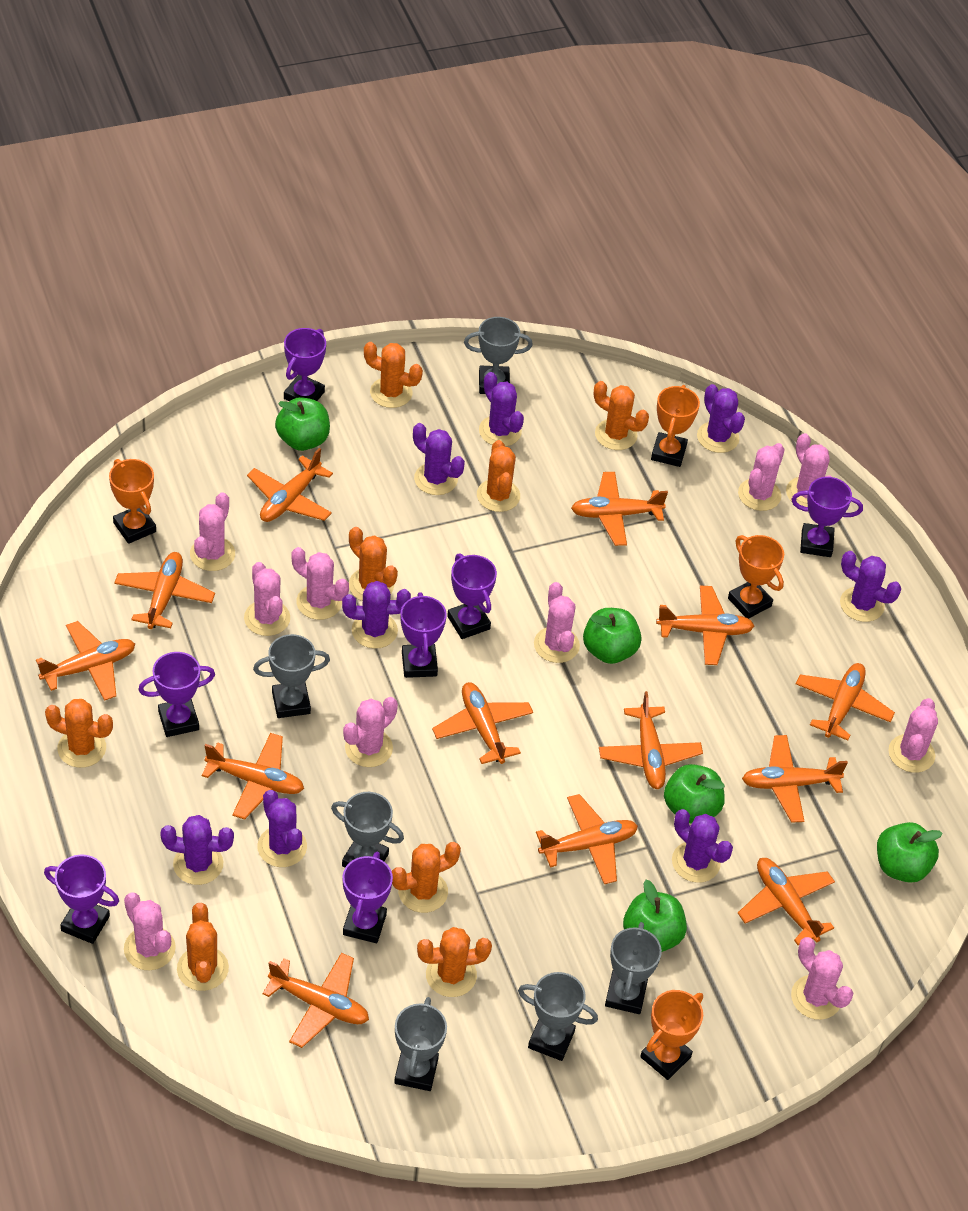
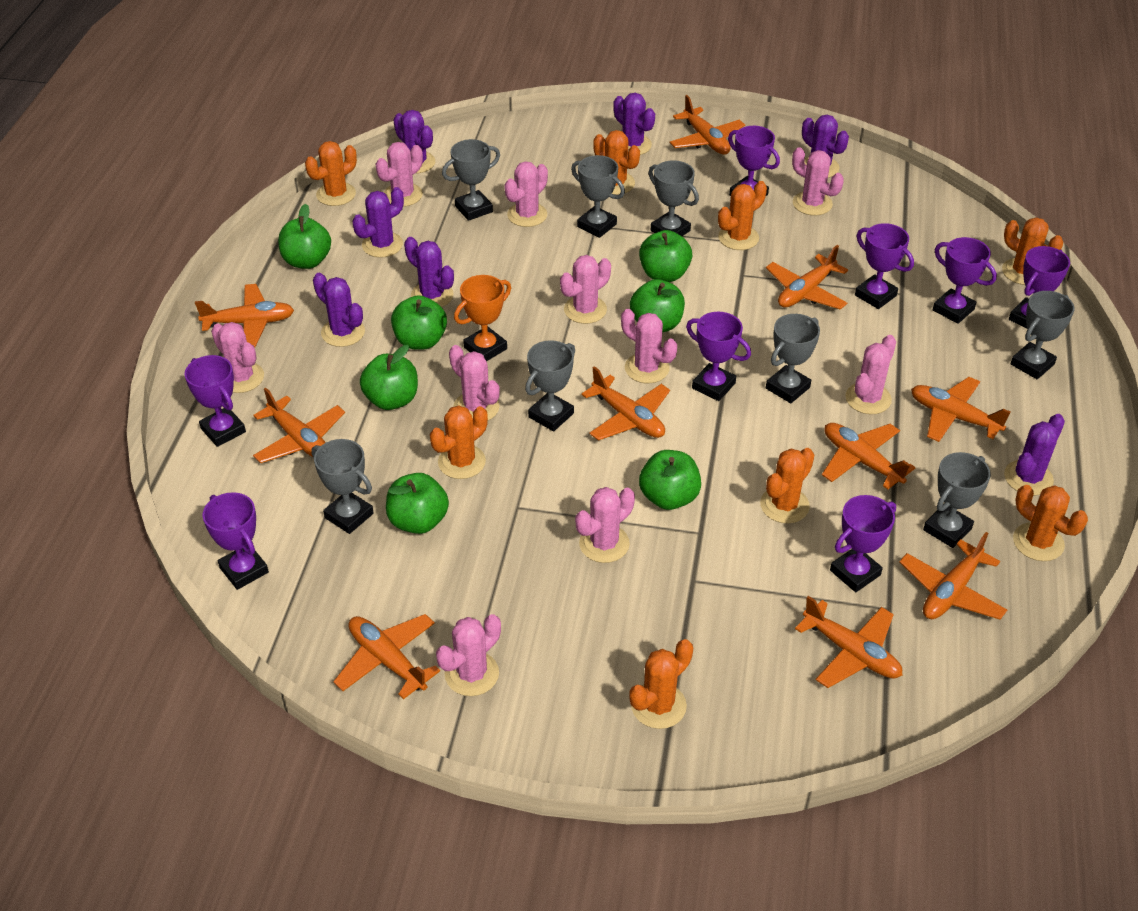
green apple: 5 -> 7
grey trophy: 6 -> 8
orange plane: 13 -> 10
orange trophy: 4 -> 1
purple cactus: 8 -> 7
purple trophy: 7 -> 8

